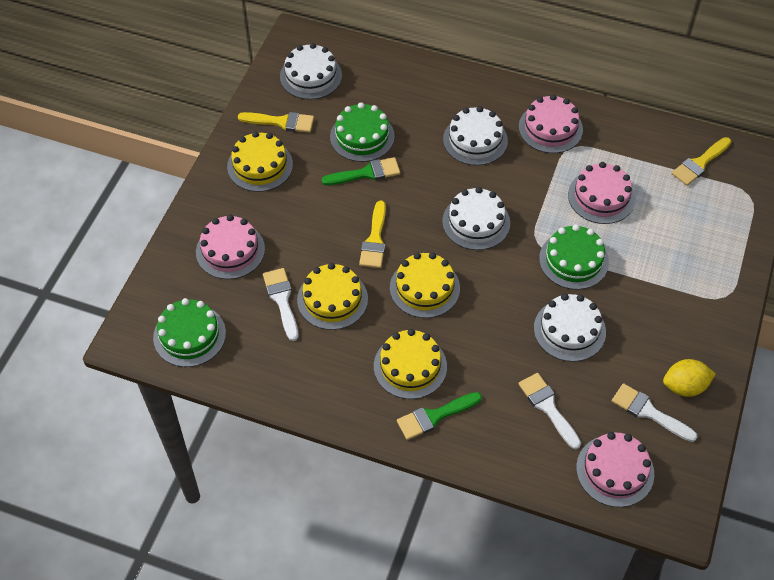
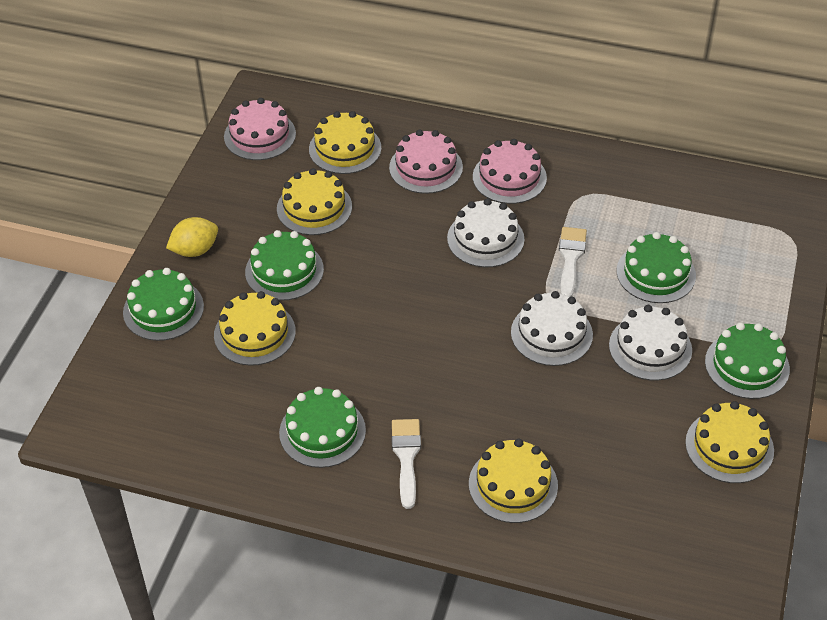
green brush: 2 -> 0
green cake: 3 -> 5
pink cake: 4 -> 3
white brush: 3 -> 2
white cake: 4 -> 3
yellow brush: 3 -> 0
yellow cake: 4 -> 5

